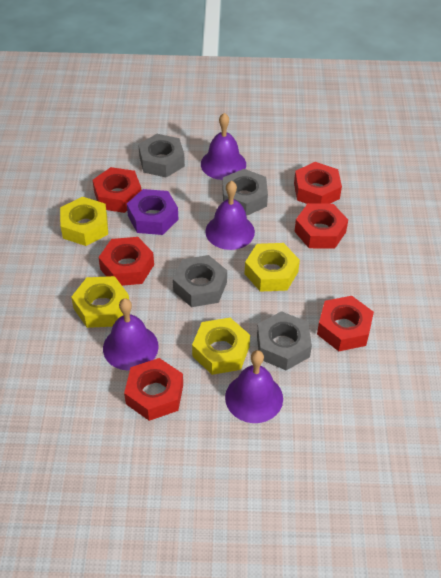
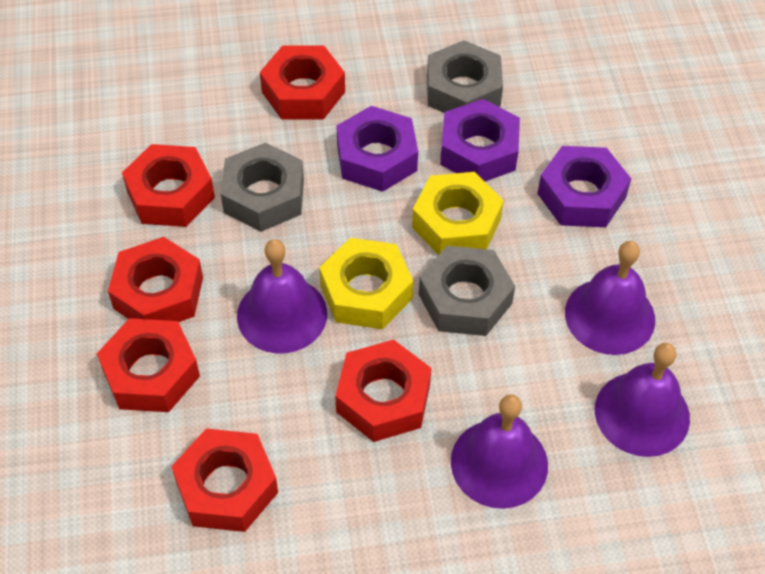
grey nut: 4 -> 3
purple nut: 1 -> 3
yellow nut: 4 -> 2

